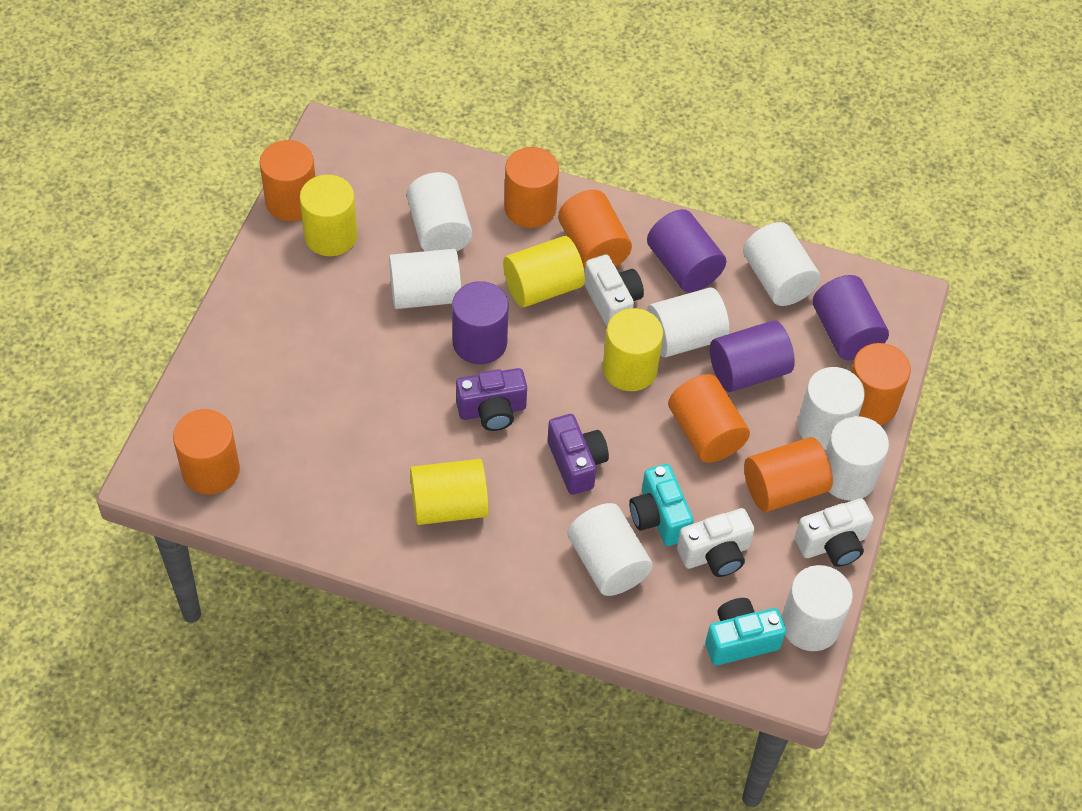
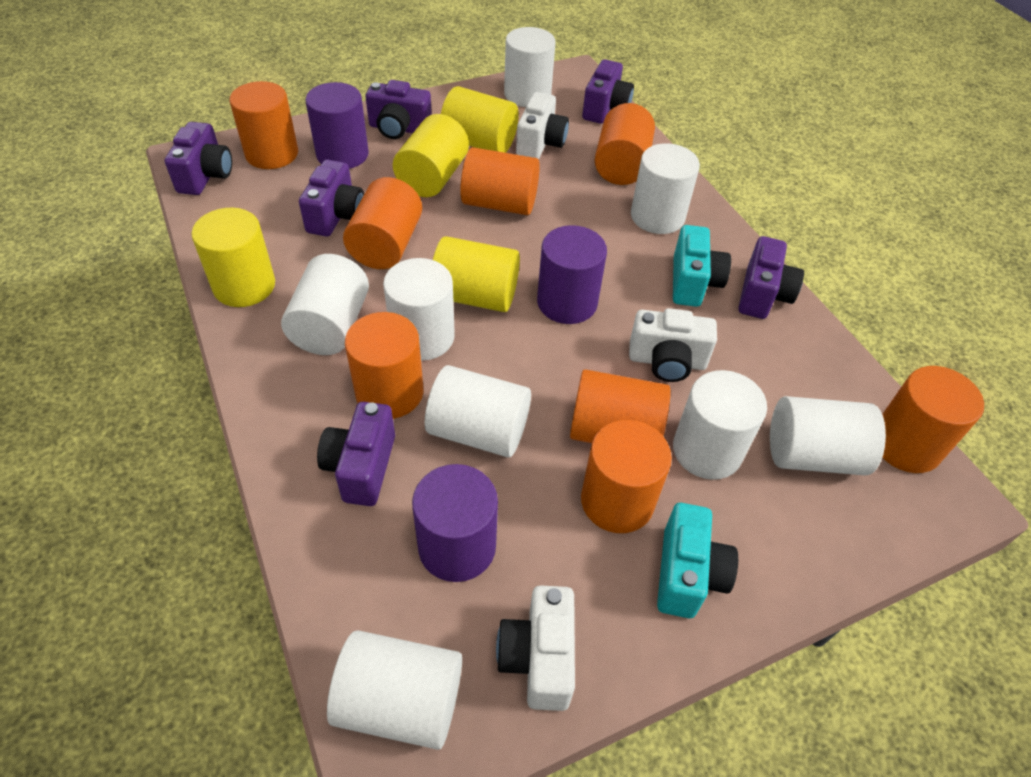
orange cylinder: 7 -> 8
purple camera: 2 -> 6
purple cylinder: 4 -> 3

